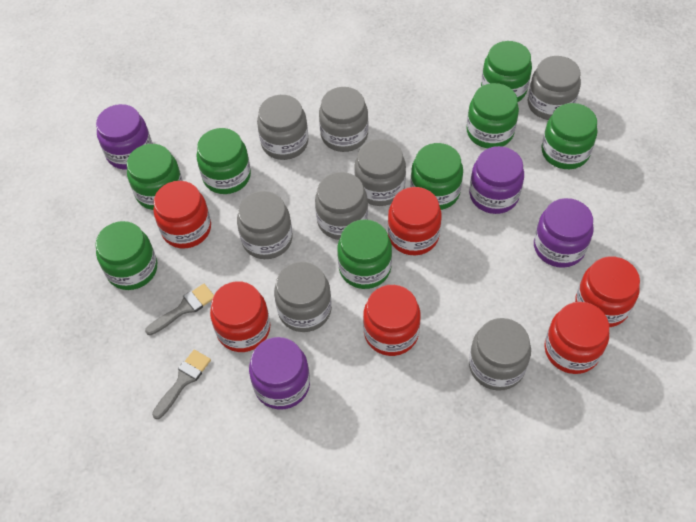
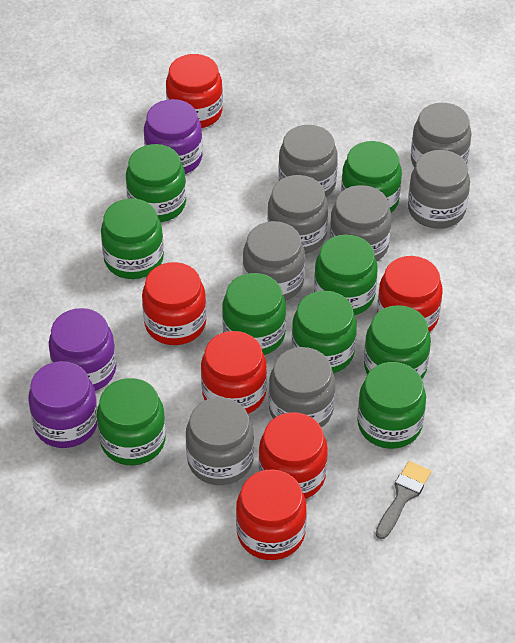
green jar: 8 -> 9
grey brush: 2 -> 1
purple jar: 4 -> 3

